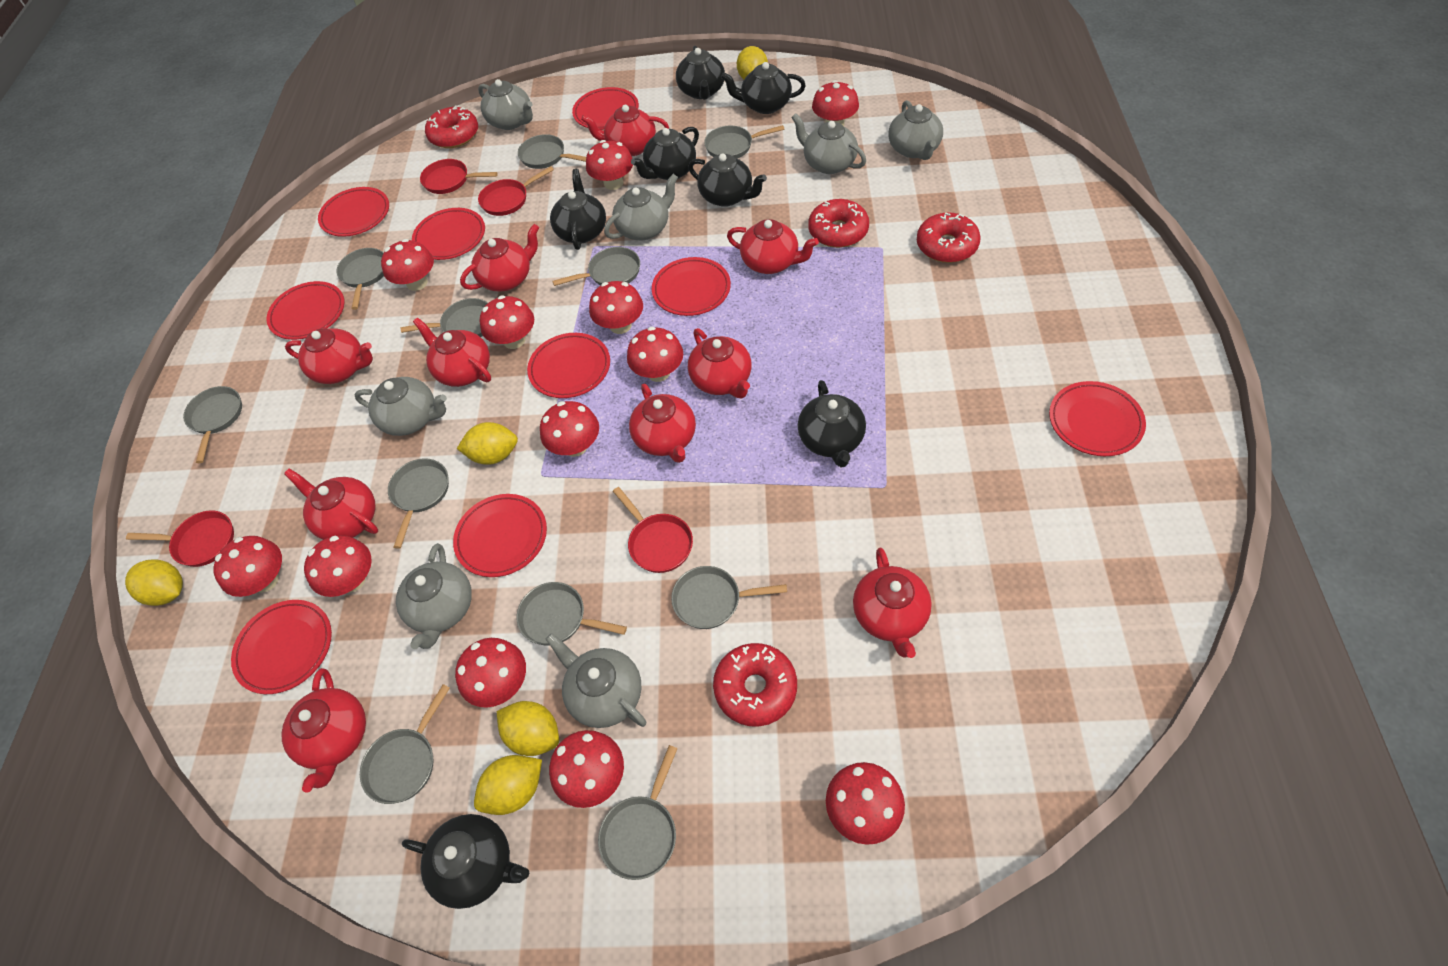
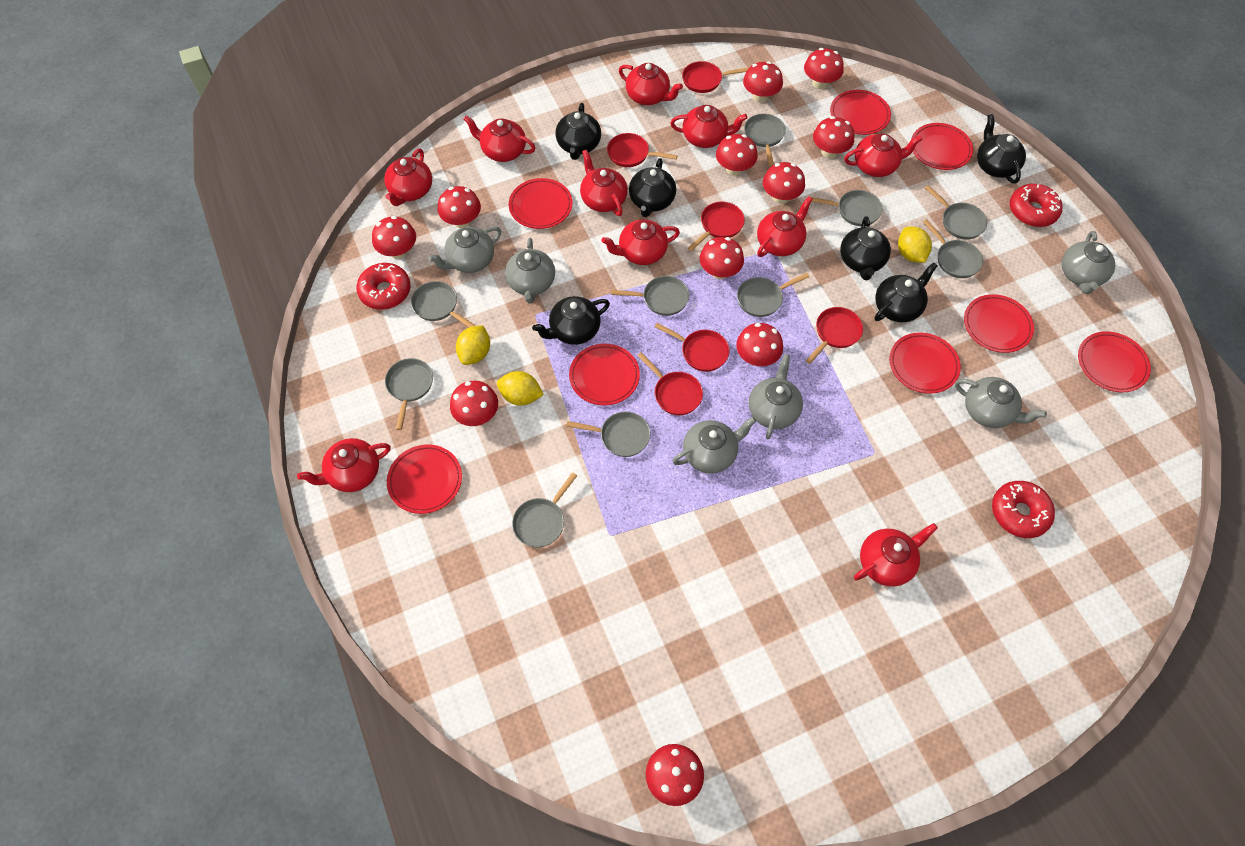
black teapot: 7 -> 6
grey pan: 11 -> 10
grey teapot: 7 -> 6
red donut: 4 -> 3
red mushroom: 12 -> 11
red pan: 4 -> 6
red plate: 9 -> 8
yellow lemon: 5 -> 3

